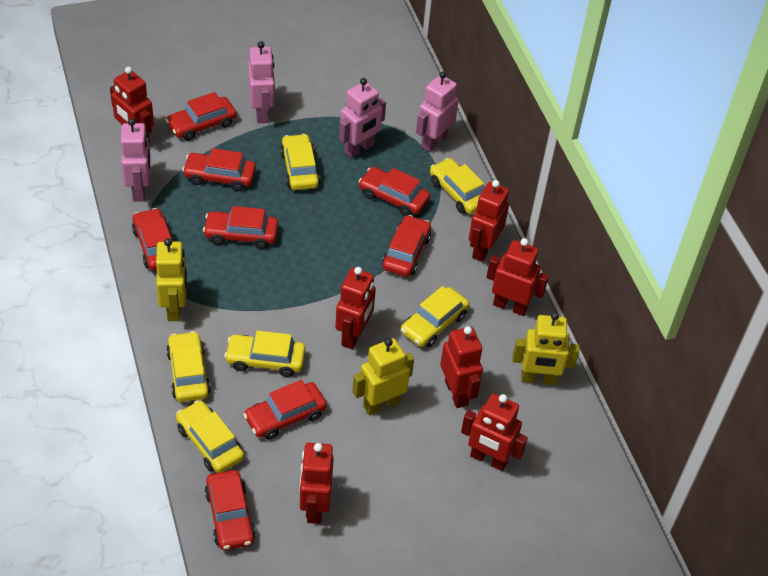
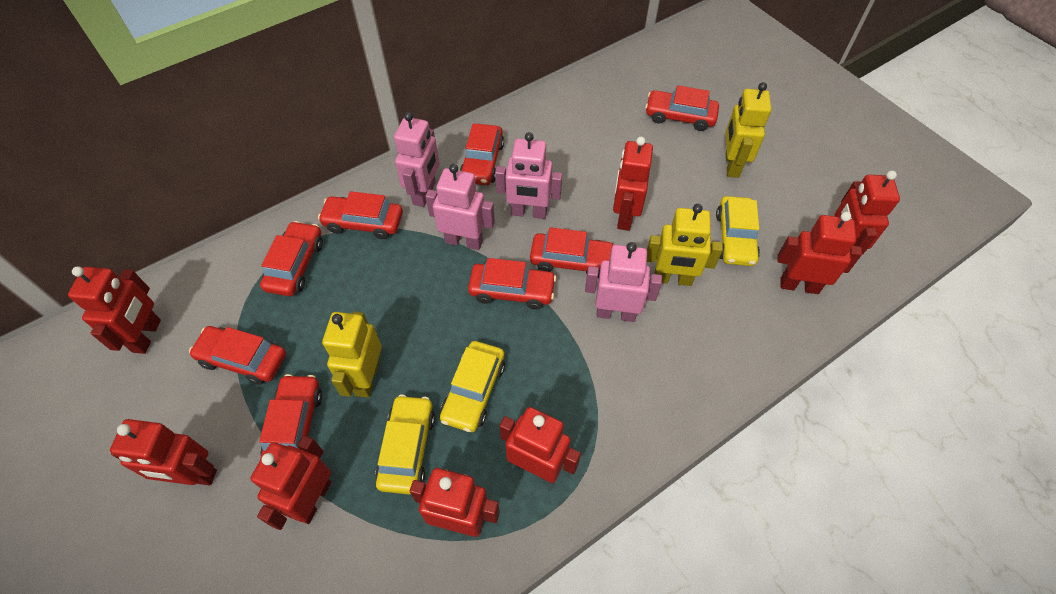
red robot: 7 -> 8
yellow car: 6 -> 3

